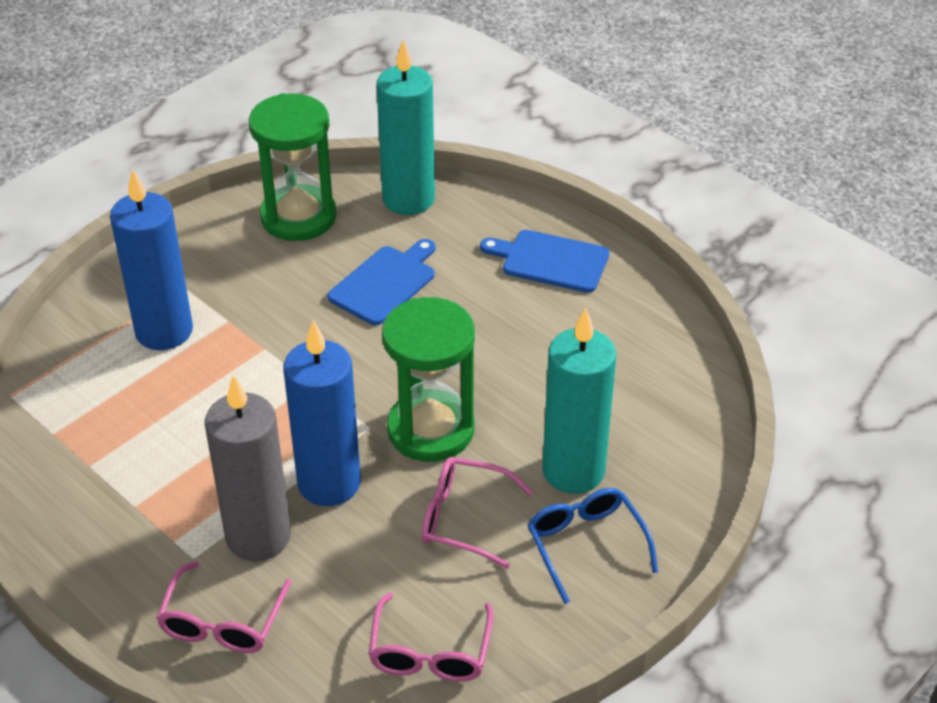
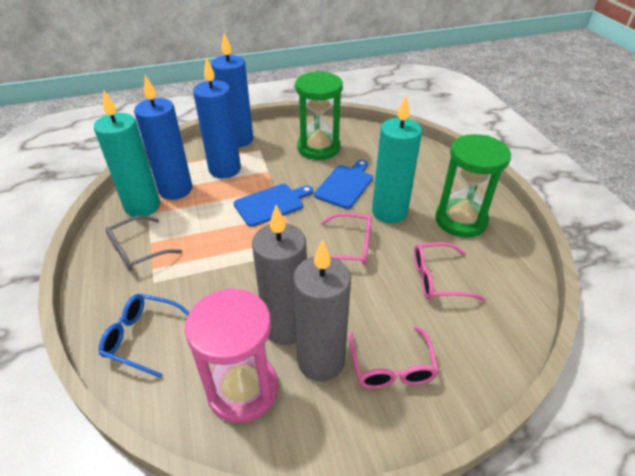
blue candle: 2 -> 3
grey candle: 1 -> 2
grey glasses: 0 -> 1
pink hourglass: 0 -> 1

